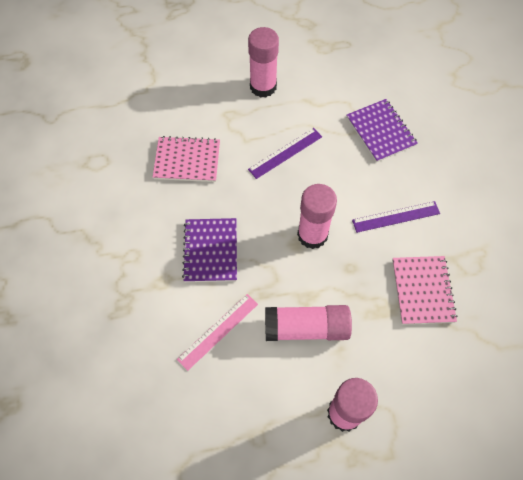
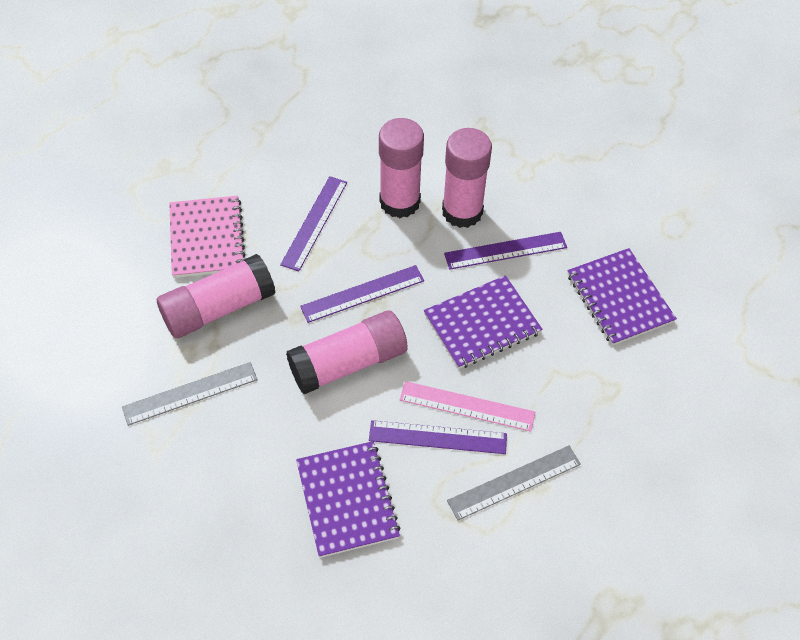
grey ruler: 0 -> 2
pink notebook: 2 -> 1
purple notebook: 2 -> 3
purple ruler: 2 -> 4

